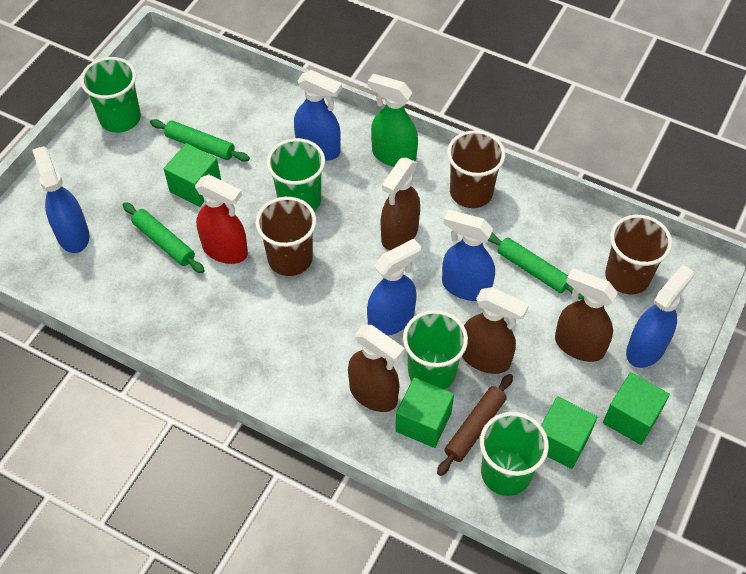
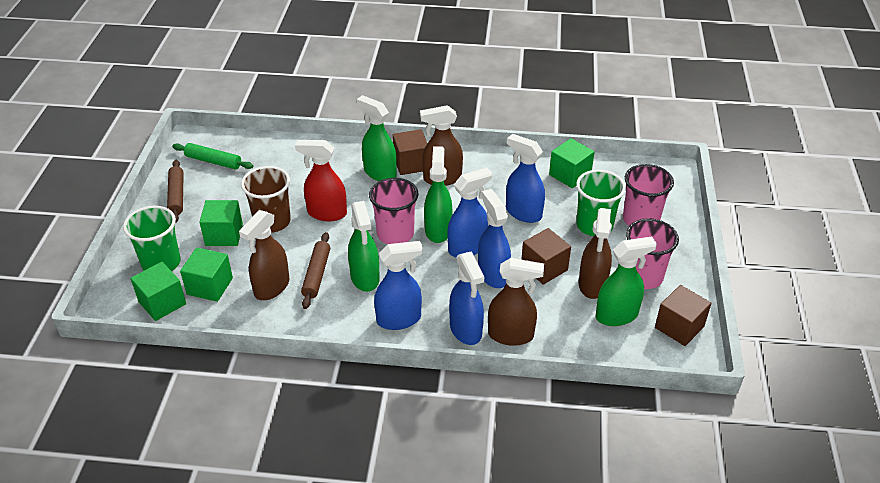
brown cube: 0 -> 3
brown cup: 3 -> 1
brown rolling pin: 1 -> 2
green cup: 4 -> 2
green rolling pin: 3 -> 1
green spray bottle: 1 -> 4
pink cup: 0 -> 3

